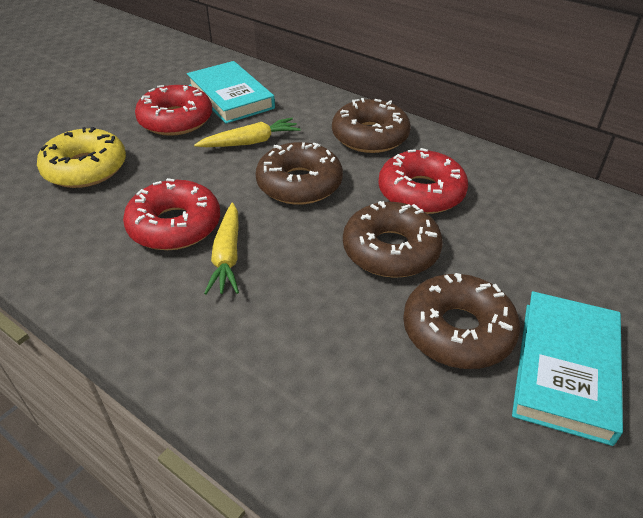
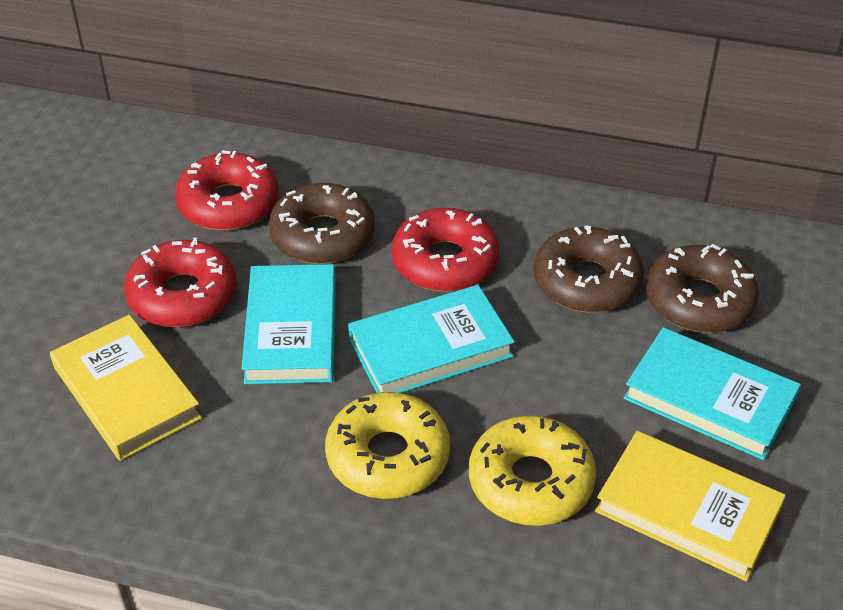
brown donut: 4 -> 3
turquoise book: 2 -> 3
yellow book: 0 -> 2
yellow carrot: 2 -> 0
yellow donut: 1 -> 2

